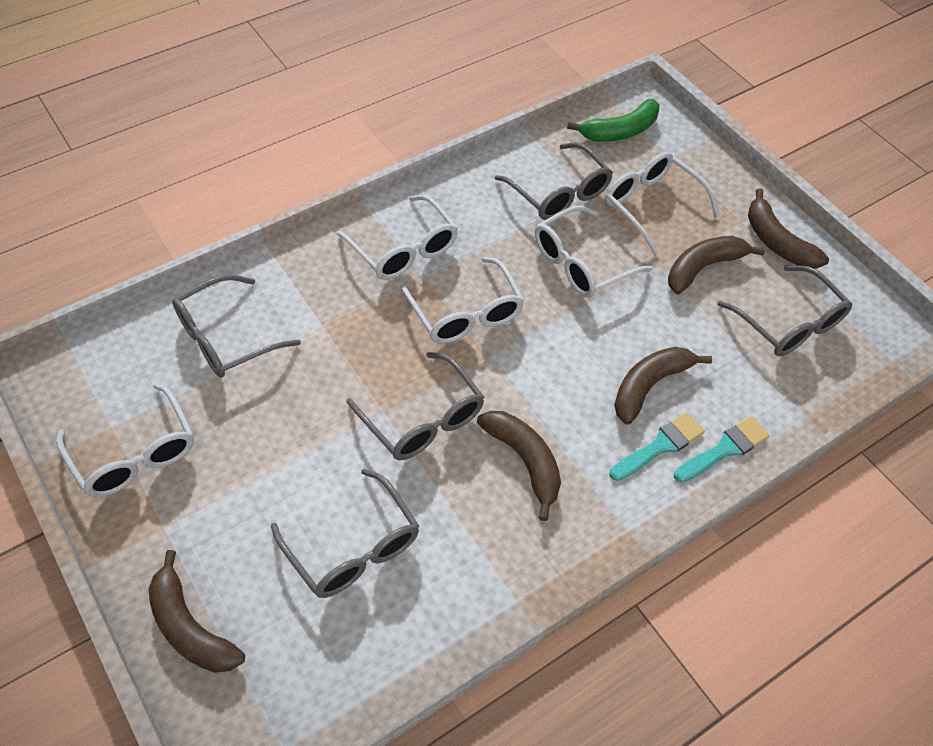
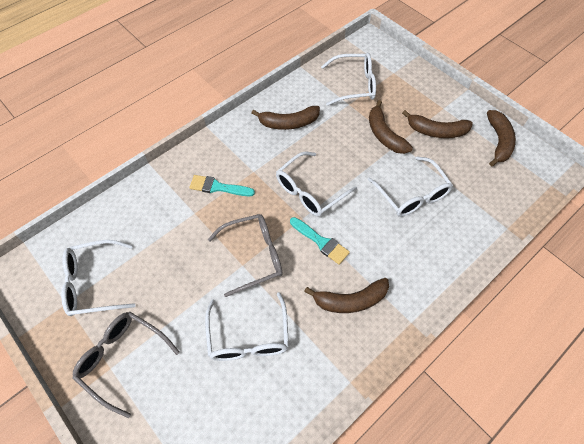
green banana: 1 -> 0
grey glasses: 5 -> 2

